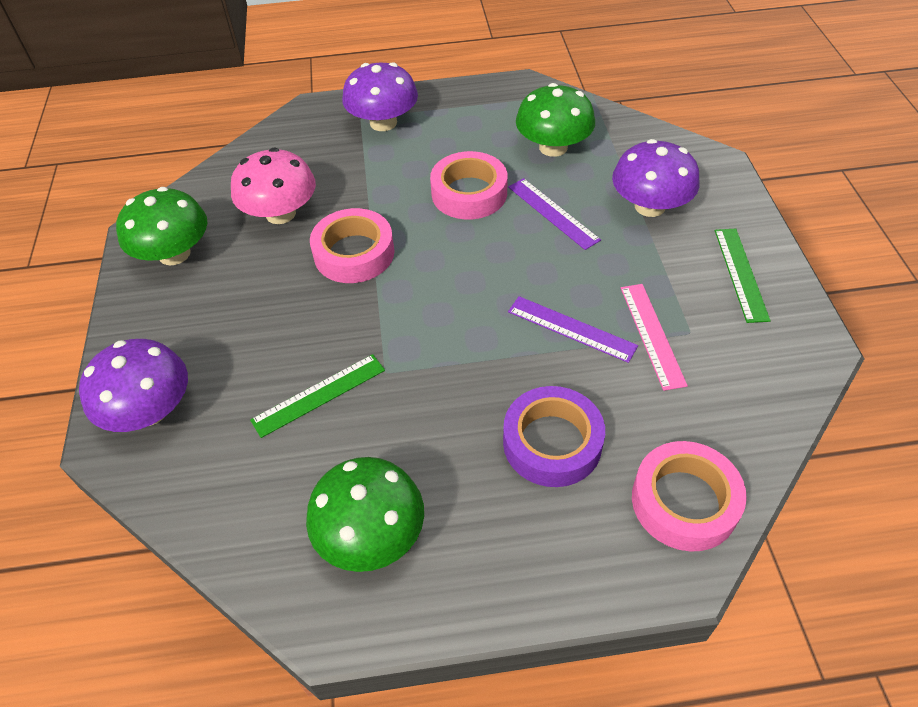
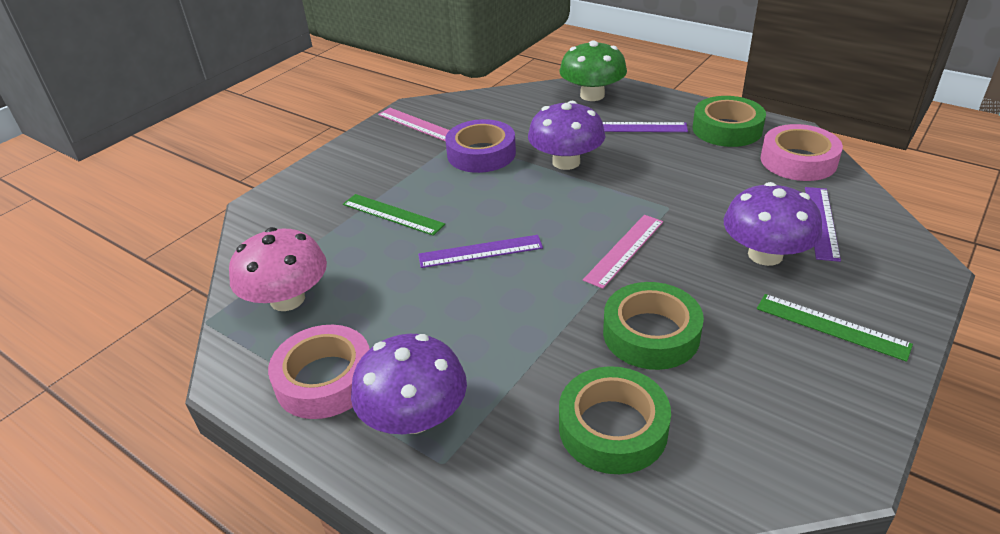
green mushroom: 3 -> 1
green tape: 0 -> 3
pink ruler: 1 -> 2
pink tape: 3 -> 2
purple ruler: 2 -> 3

